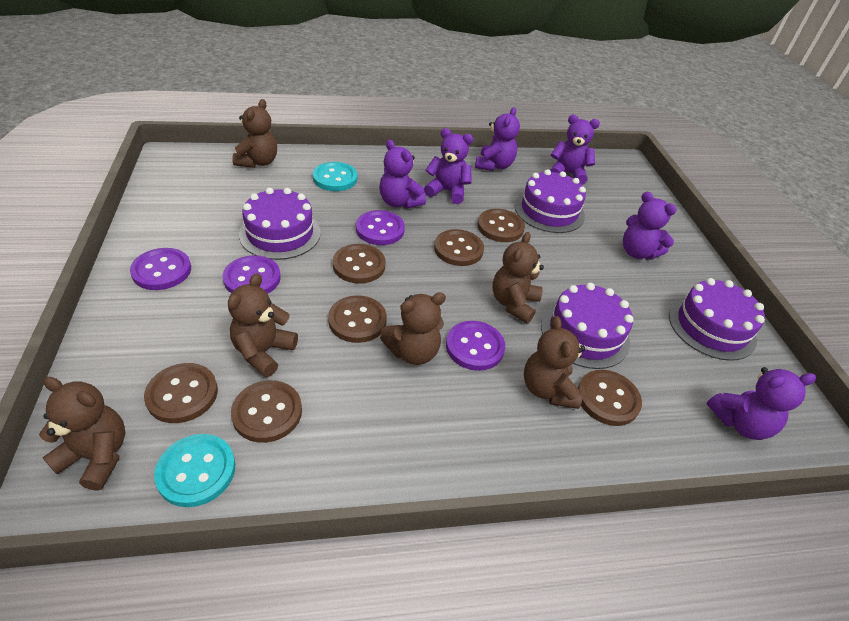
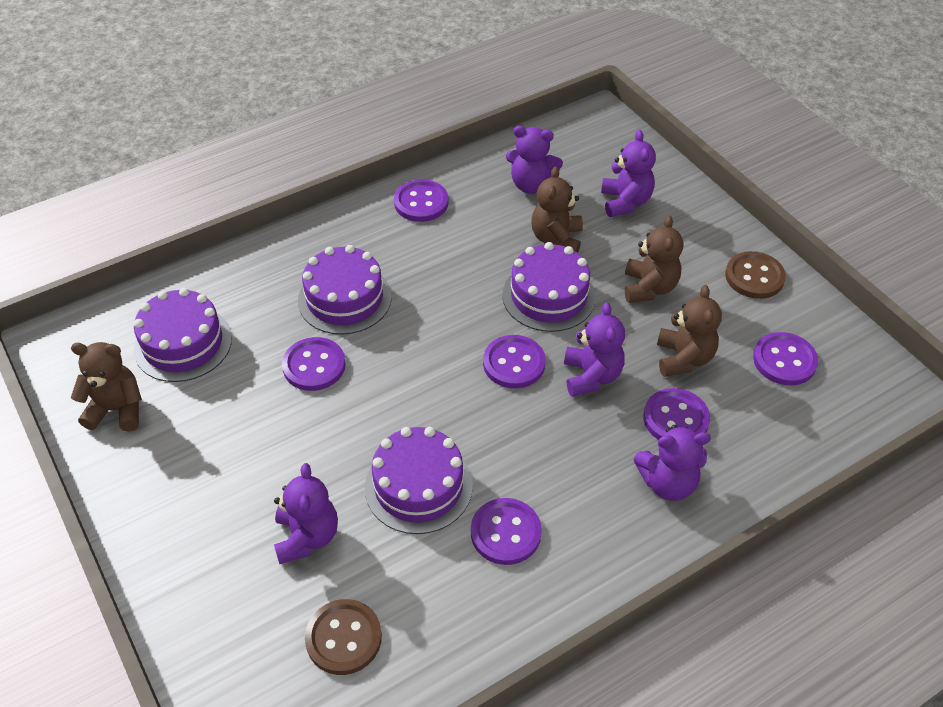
brown button: 7 -> 2
brown teddy bear: 6 -> 4
purple button: 4 -> 6
purple teddy bear: 6 -> 5
turquoise button: 2 -> 0

